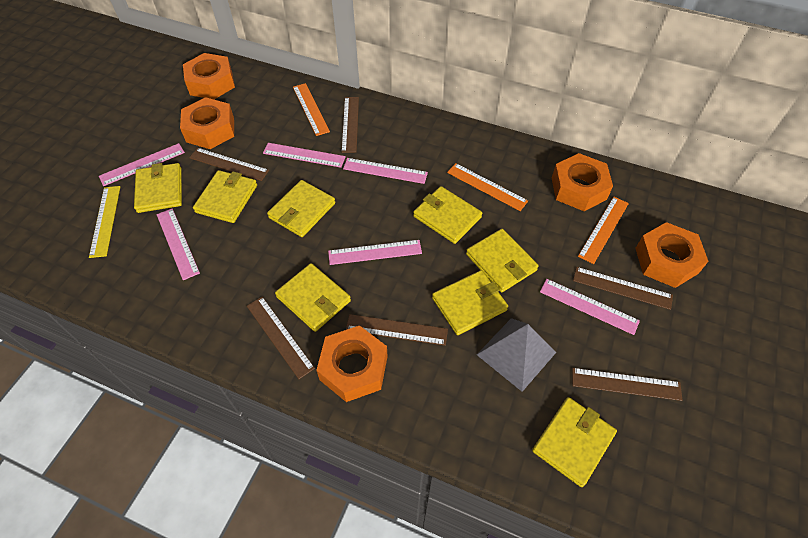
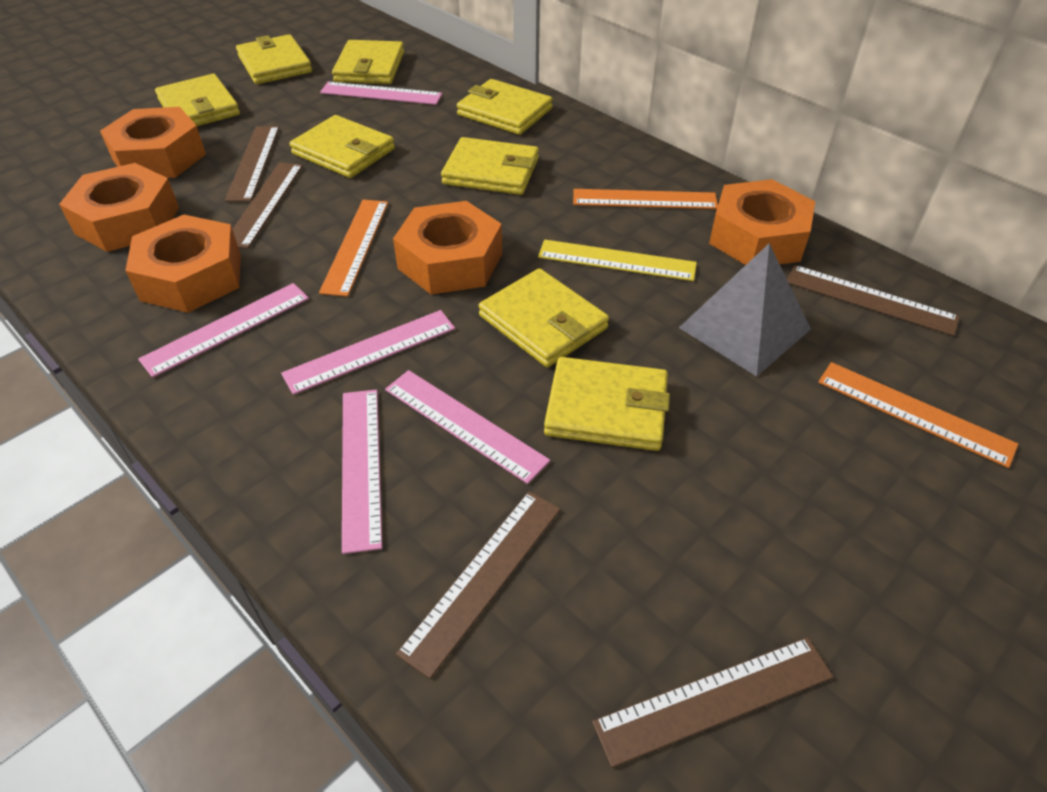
brown ruler: 6 -> 5
pink ruler: 6 -> 5

